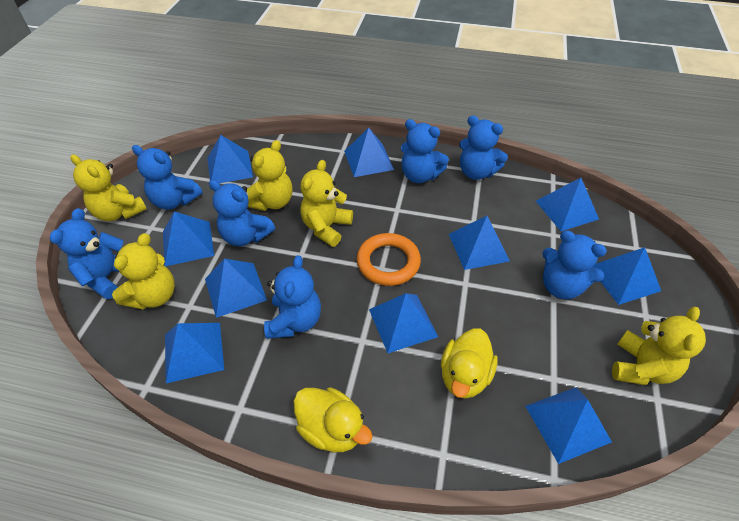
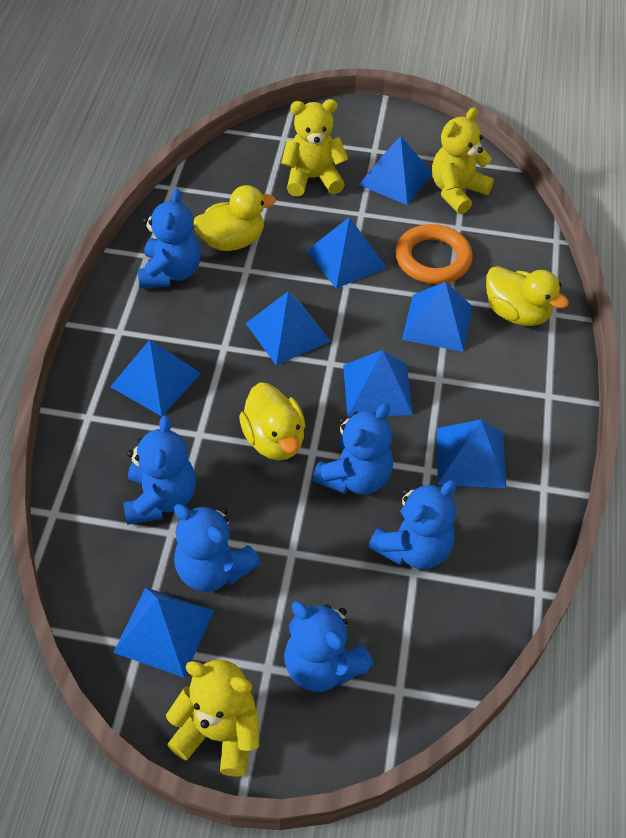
blue pyramid: 10 -> 8
blue teddy bear: 7 -> 6
yellow duck: 2 -> 3
yellow teddy bear: 5 -> 3

